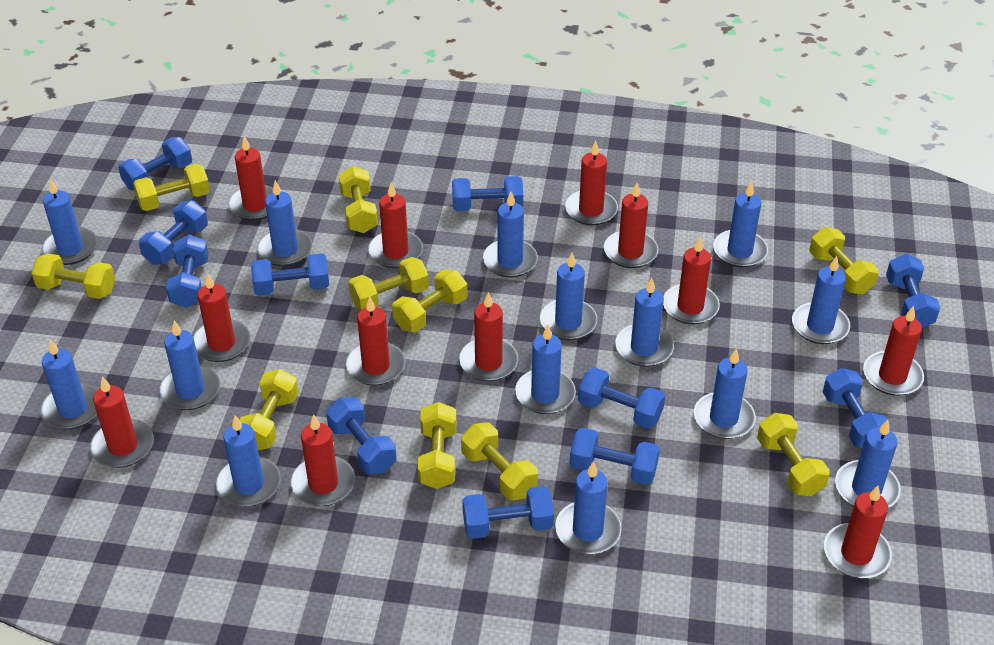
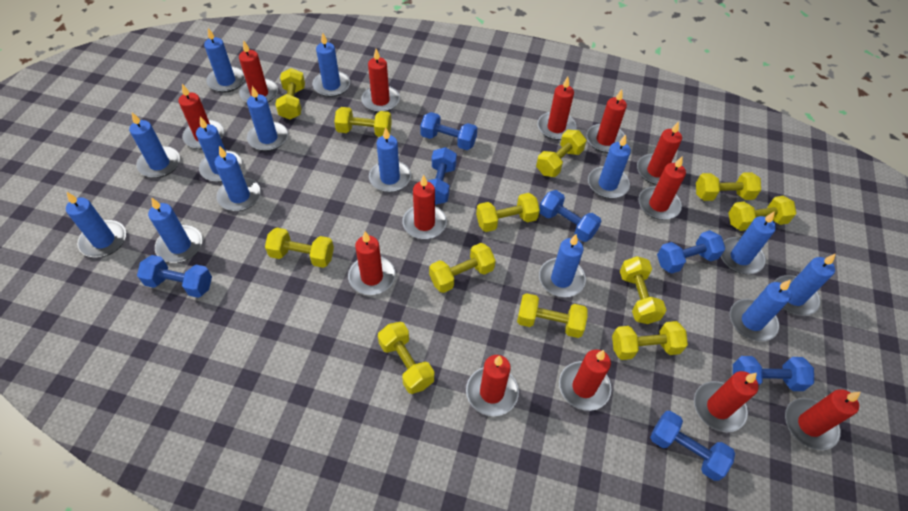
blue dumbbell: 11 -> 7
red candle: 12 -> 13
yellow dumbbell: 10 -> 12

